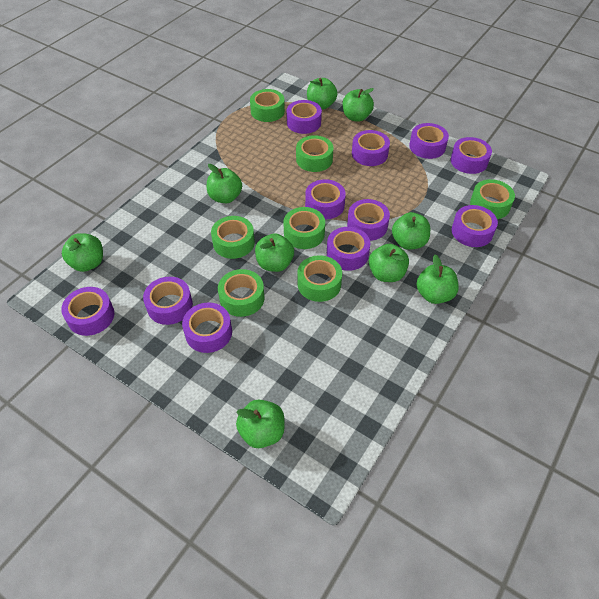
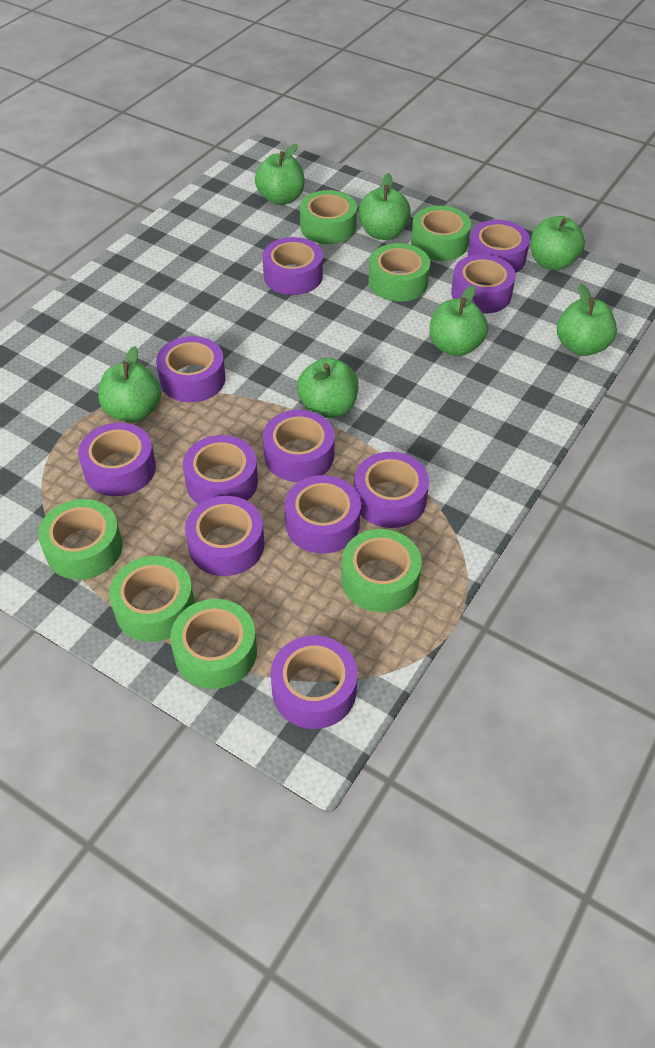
green apple: 9 -> 7

